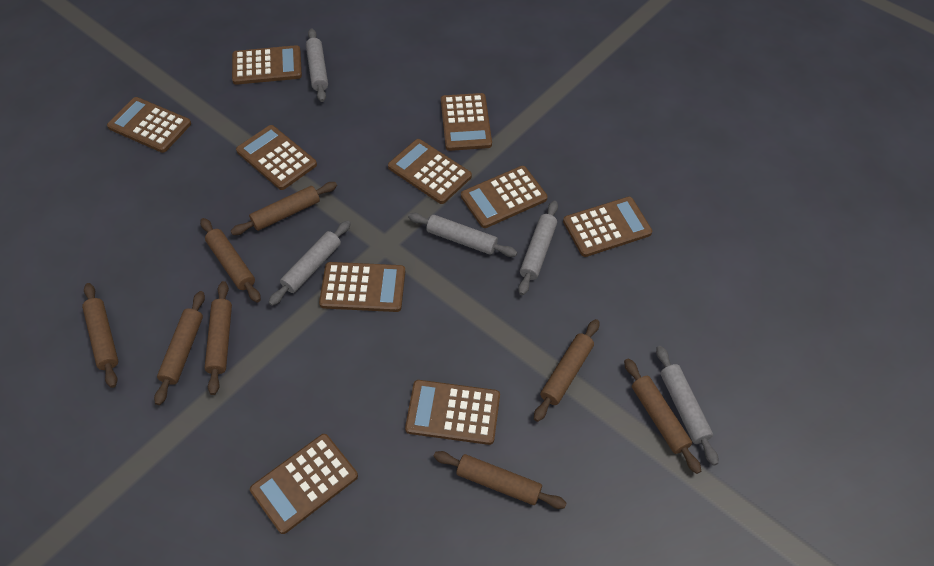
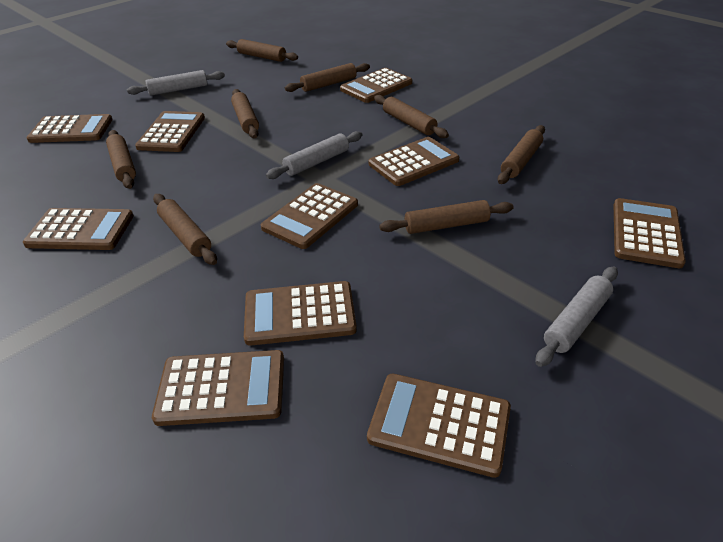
grey rolling pin: 5 -> 3

